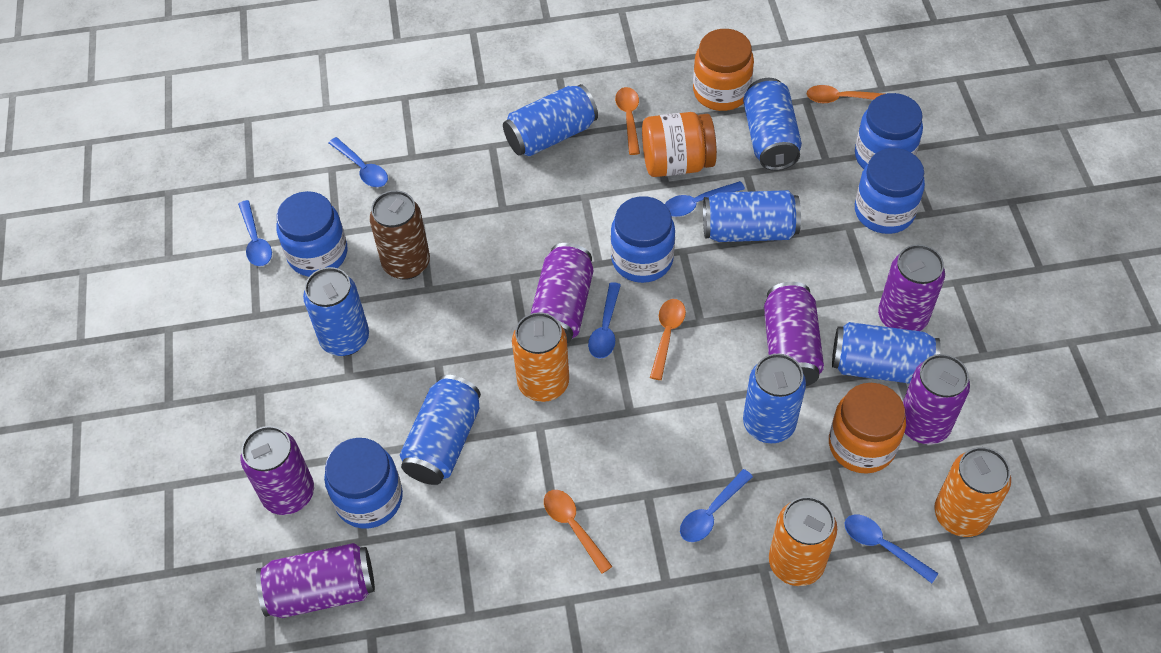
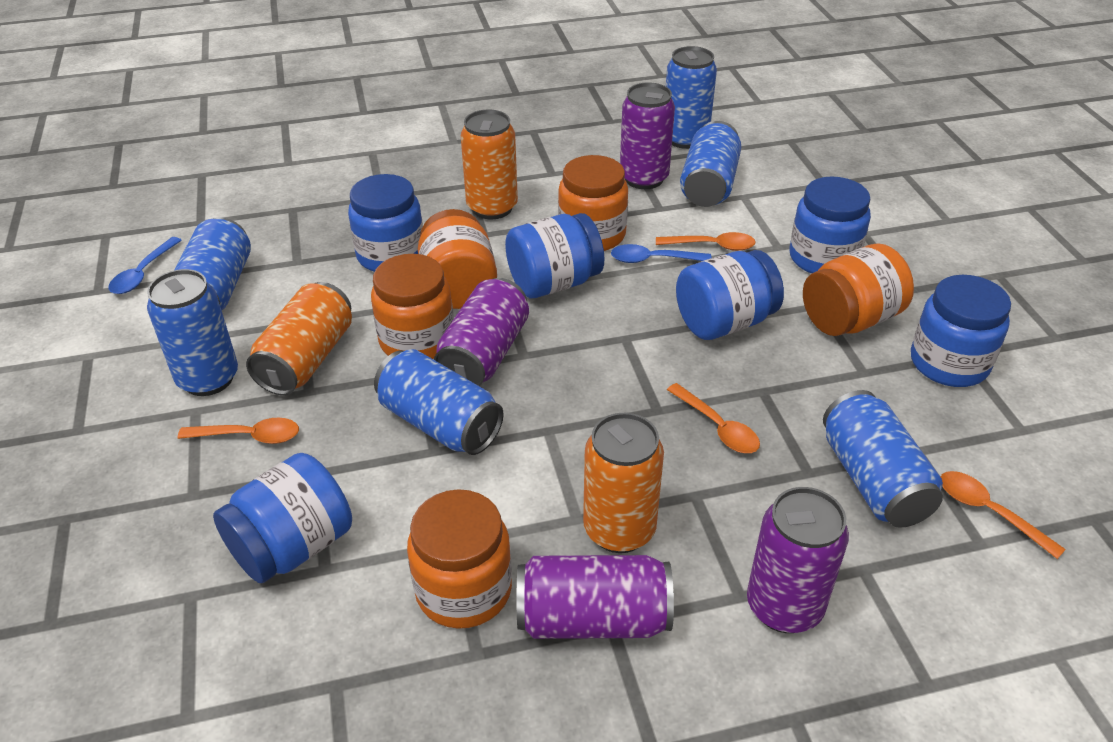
blue can: 7 -> 6
blue jar: 5 -> 6
blue spoon: 6 -> 2
brown can: 1 -> 0
orange jar: 3 -> 5
purple can: 6 -> 4

